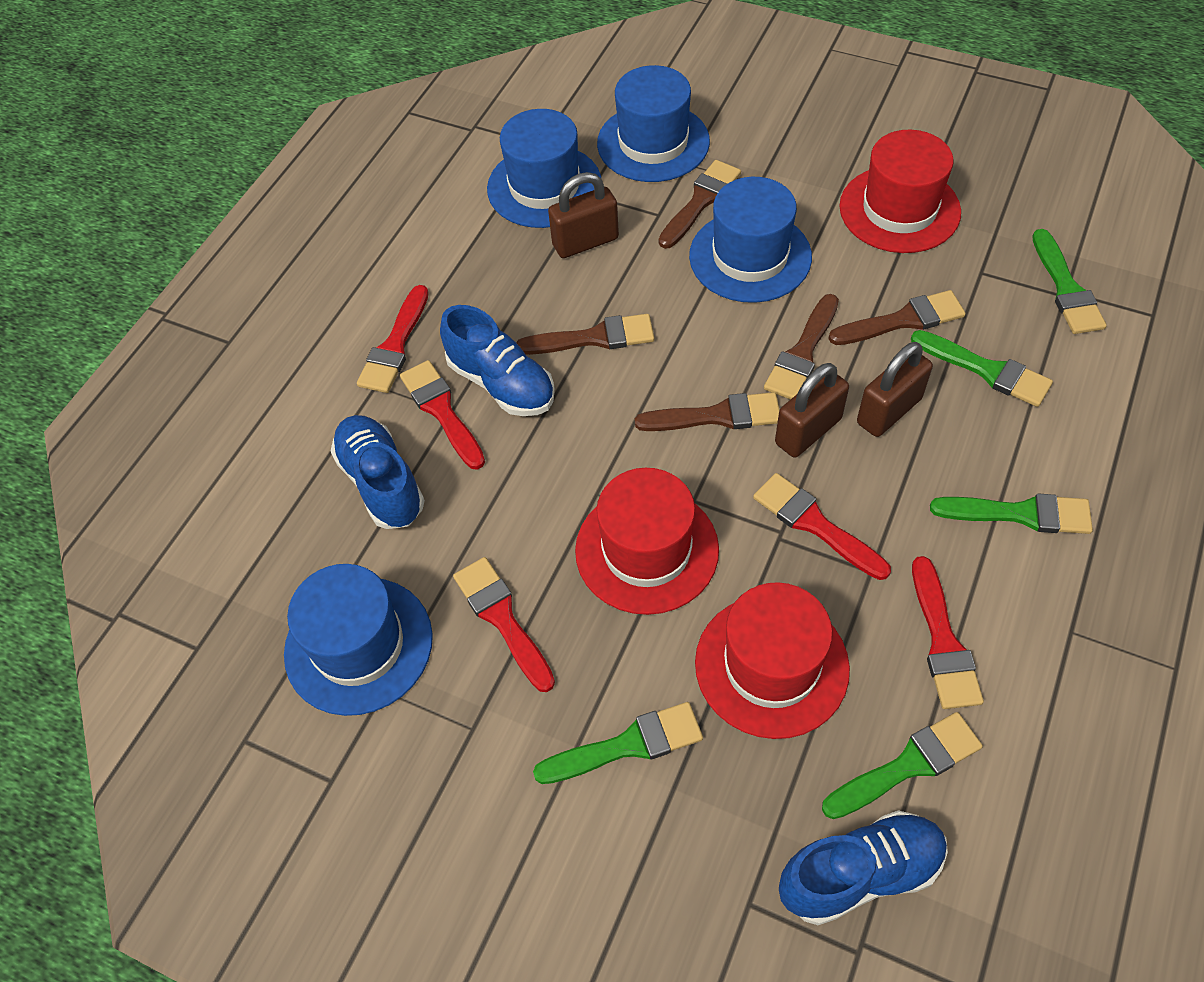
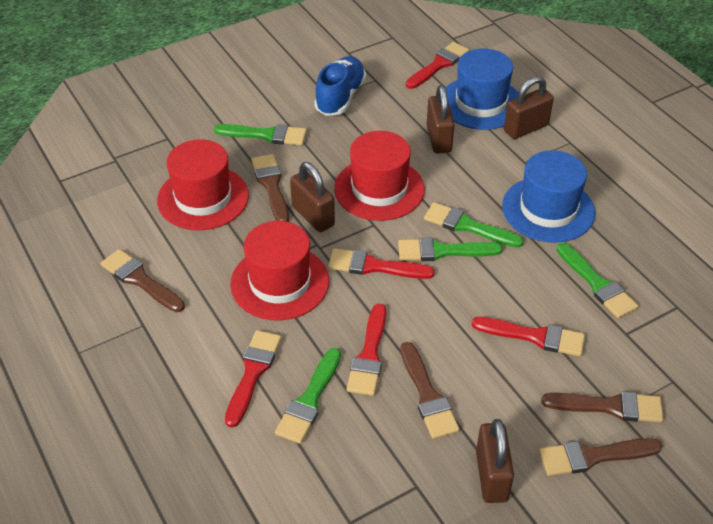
blue hat: 4 -> 2
blue shoe: 3 -> 1
brown padlock: 3 -> 4

